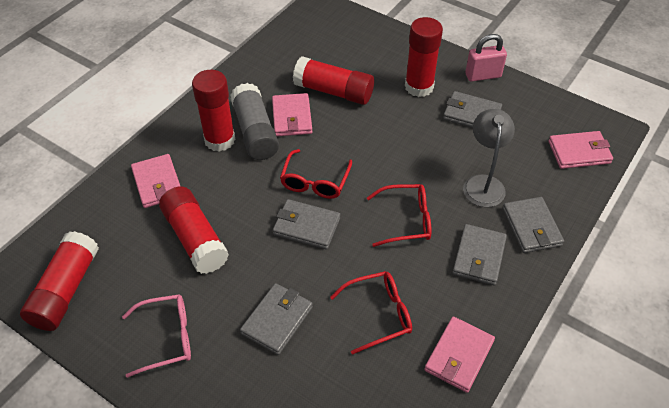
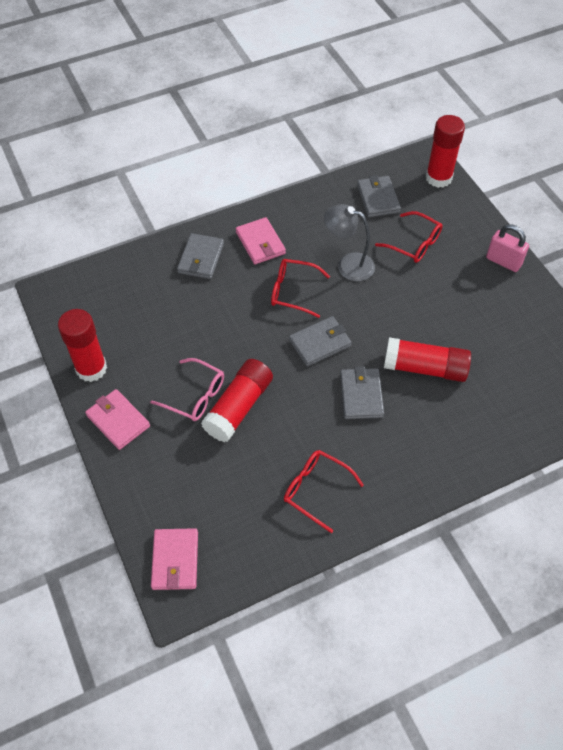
grey glue stick: 1 -> 0
grey wallet: 5 -> 4
pink wallet: 4 -> 3
red glue stick: 5 -> 4

